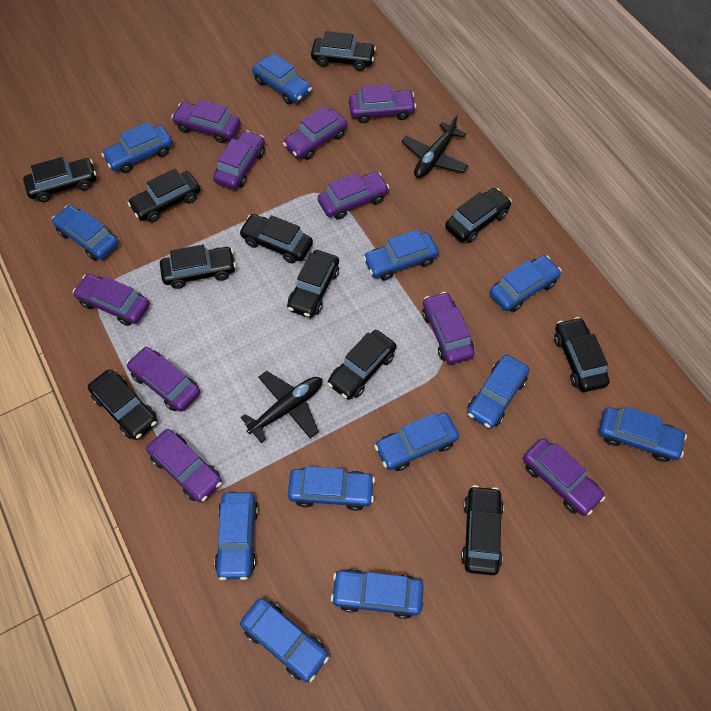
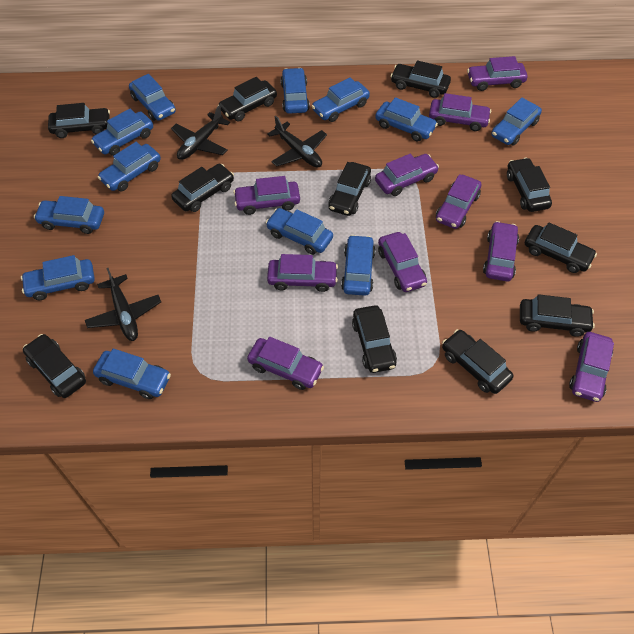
black plane: 2 -> 3

